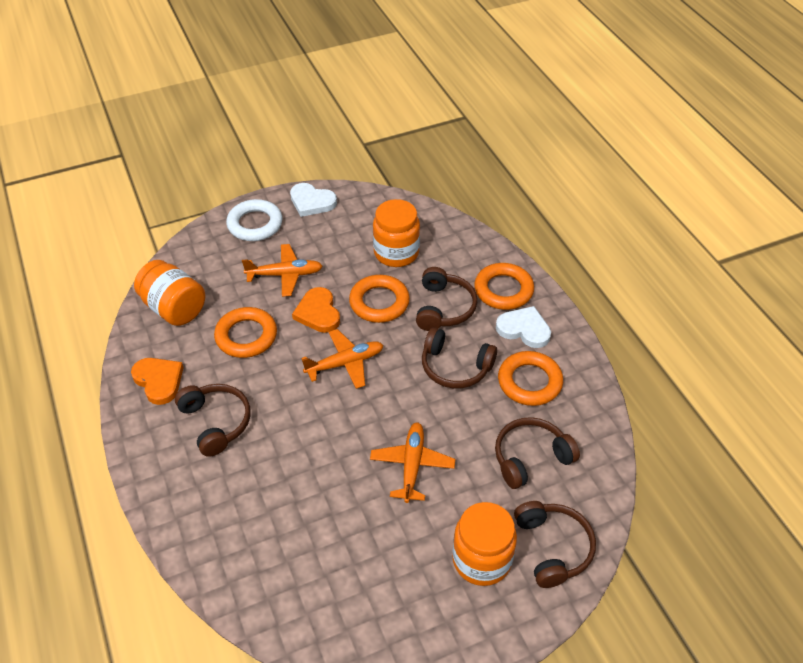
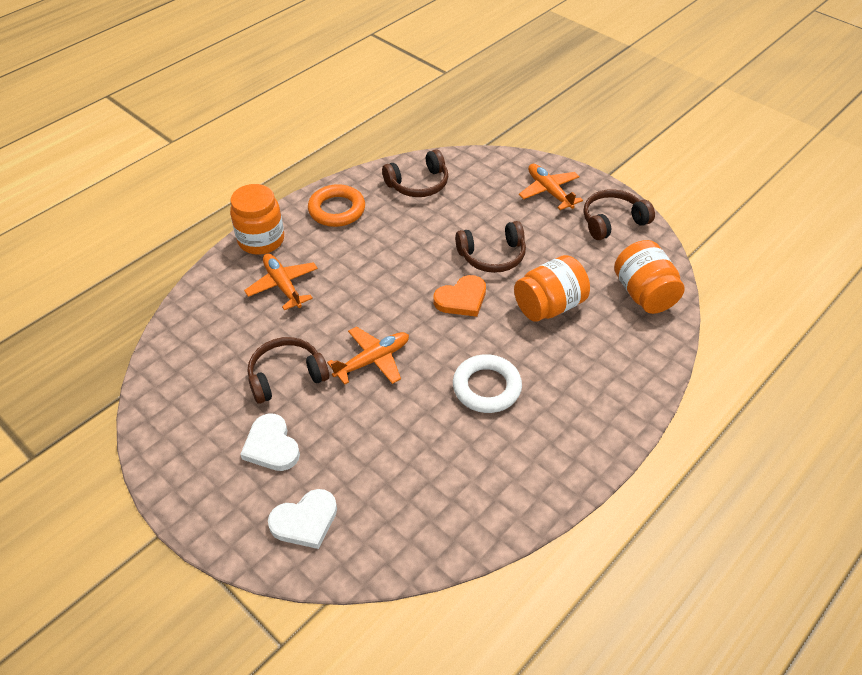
brown headphones: 5 -> 4
orange heart: 2 -> 1
orange ring: 4 -> 1

